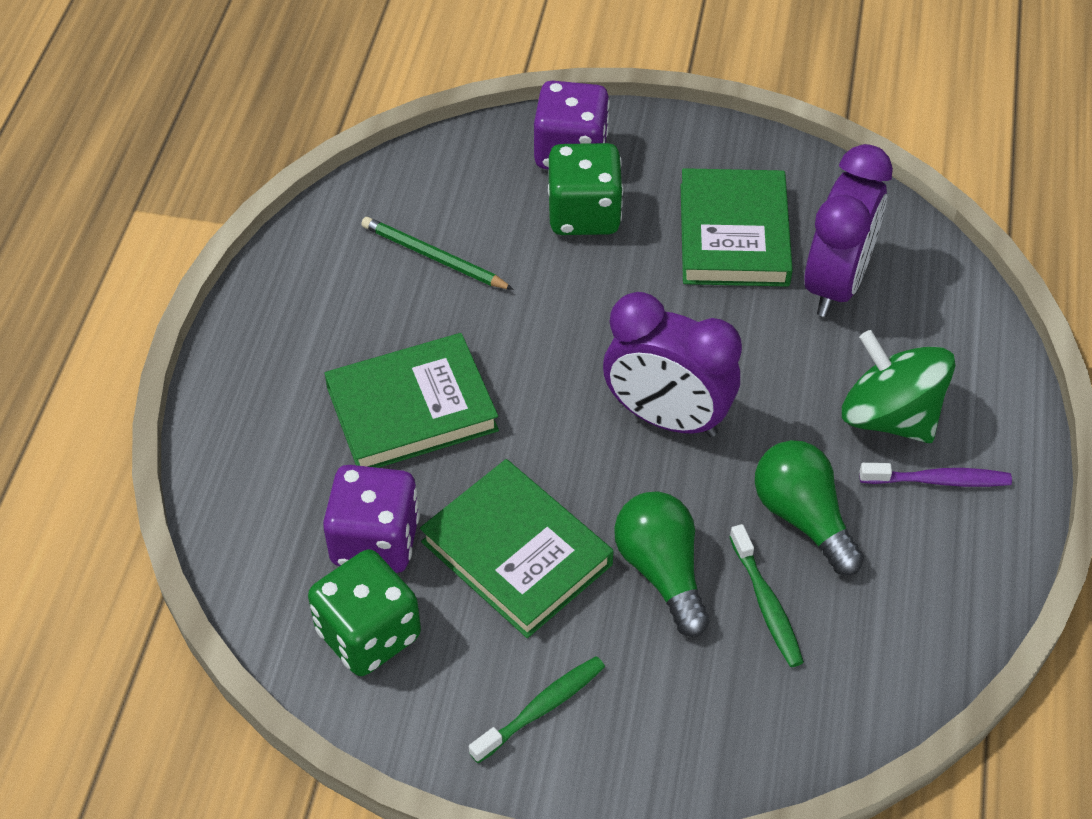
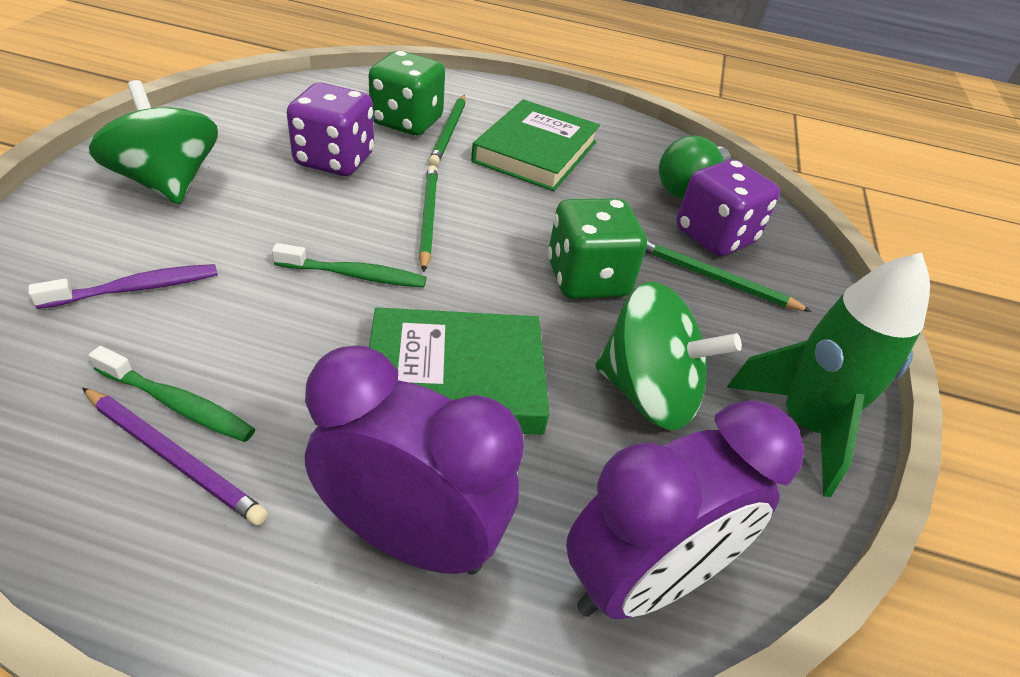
green book: 3 -> 2
green light bulb: 2 -> 1
green pencil: 1 -> 3
green rocket: 0 -> 1
green spinning top: 1 -> 2
purple pencil: 0 -> 1

